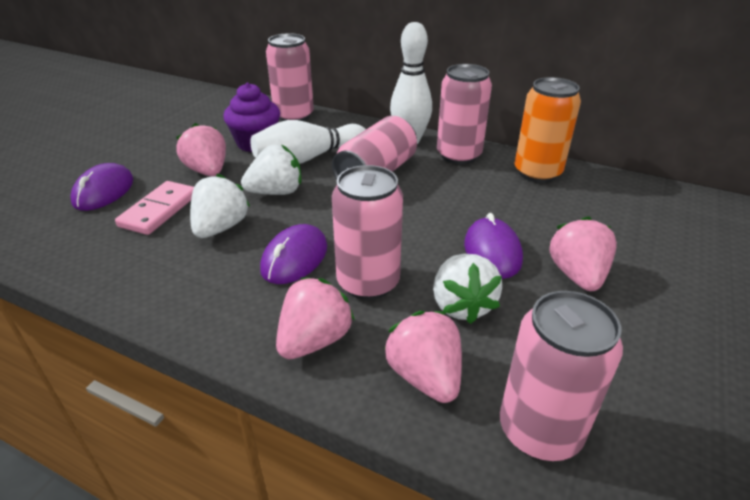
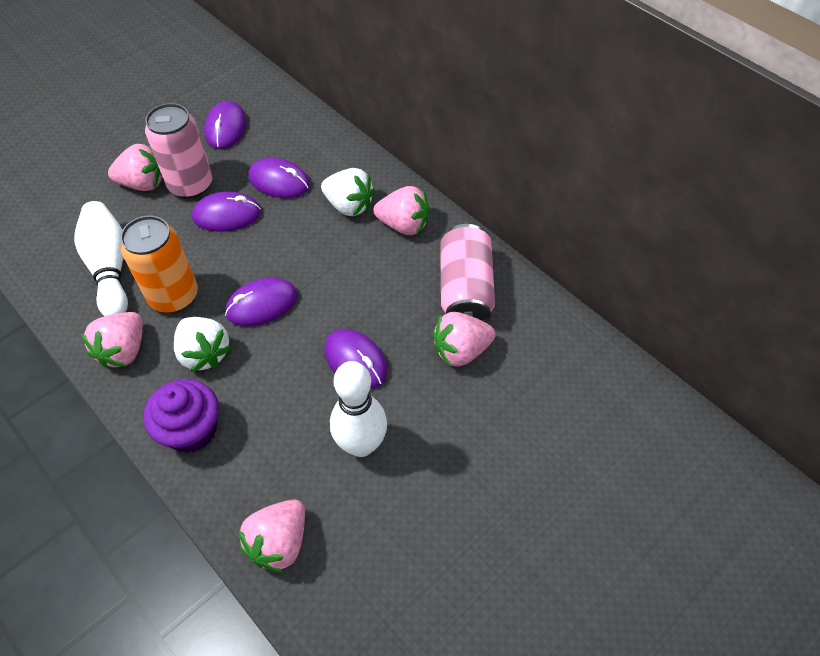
pink can: 5 -> 2
pink domino: 1 -> 0
pink strawberry: 4 -> 5
purple mouse: 3 -> 5
white strawberry: 3 -> 2

